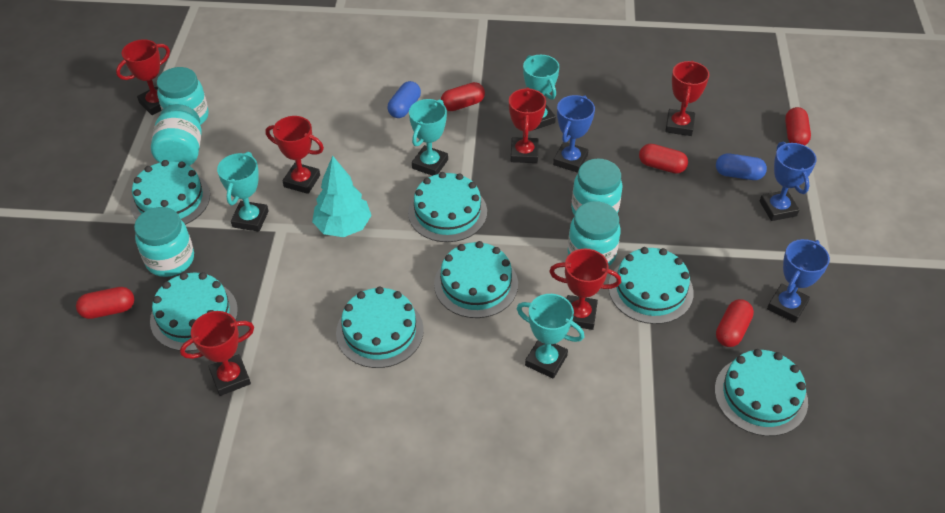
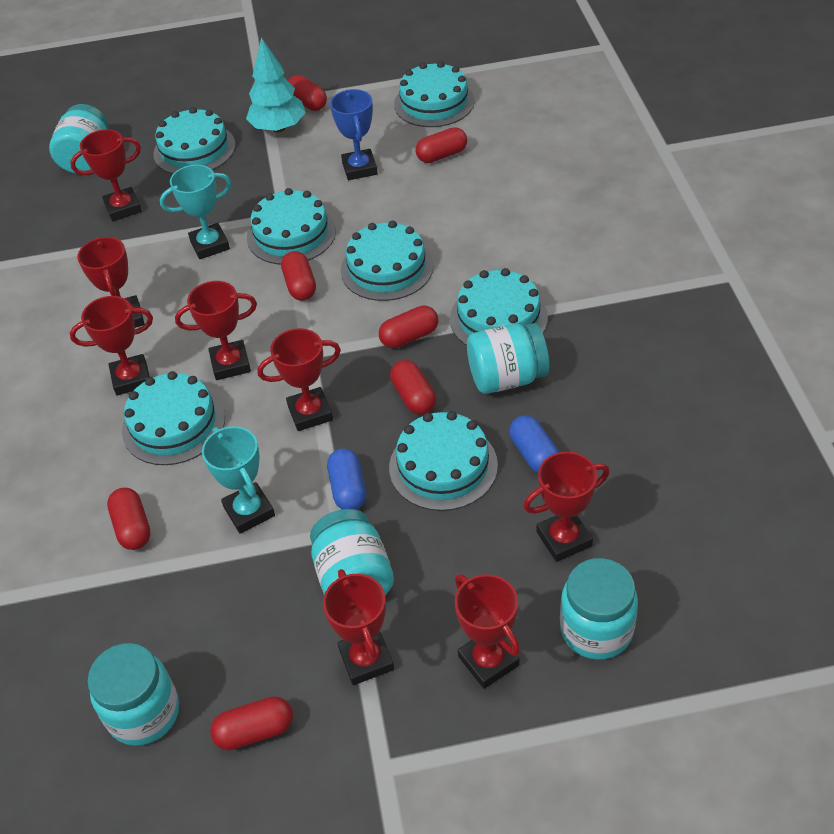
blue trophy: 3 -> 1
red capsule: 5 -> 7
red trophy: 6 -> 8
turquoise trophy: 4 -> 2

